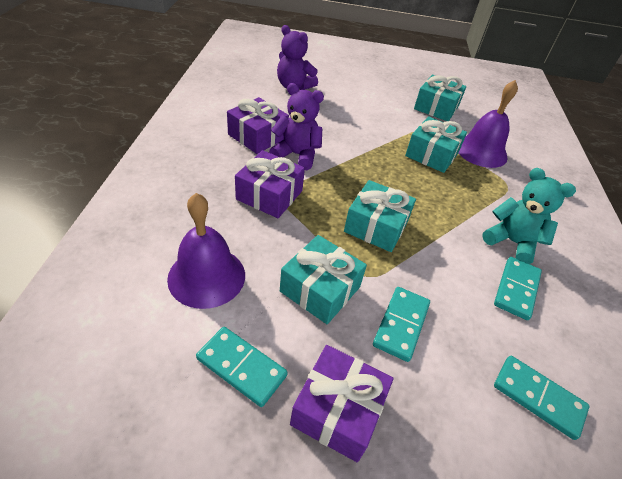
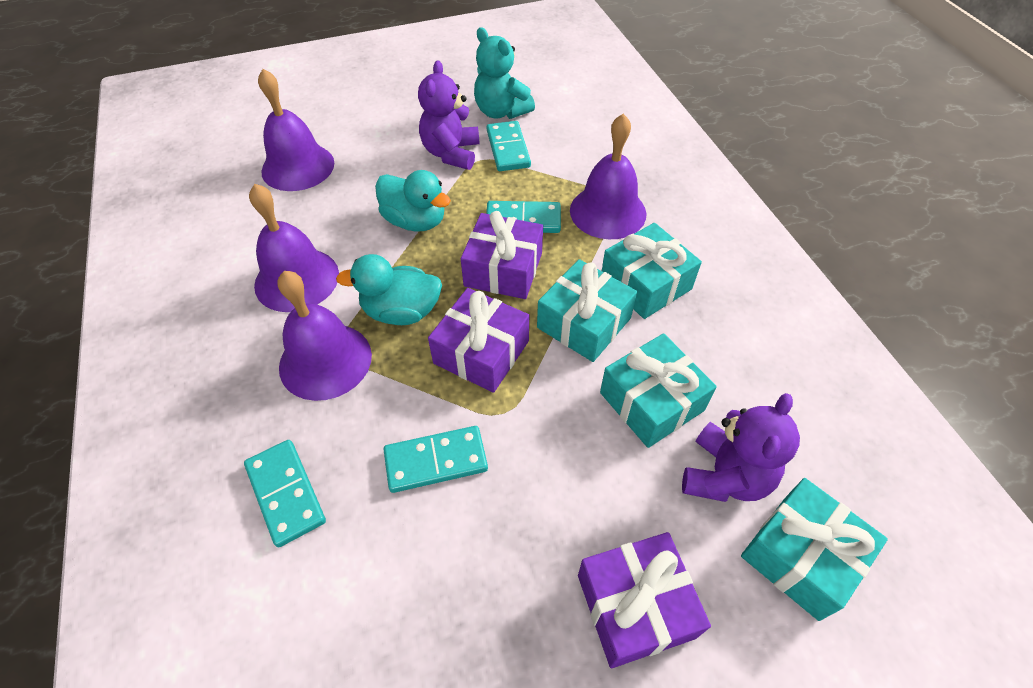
purple bell: 2 -> 4
turquoise duck: 0 -> 2

